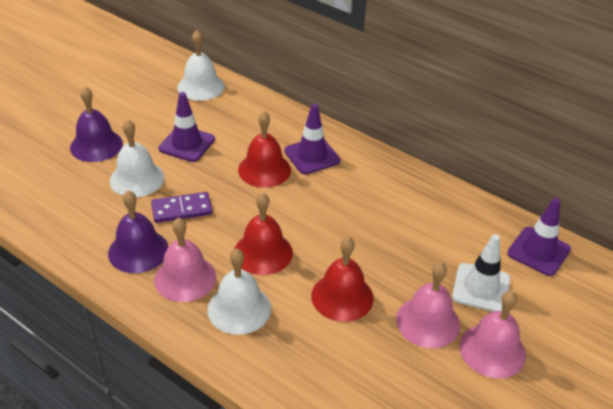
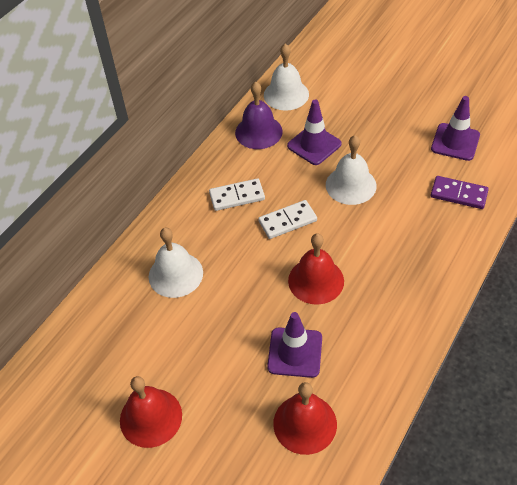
pink bell: 3 -> 0
purple bell: 2 -> 1
white domino: 0 -> 2
white traffic cone: 1 -> 0

